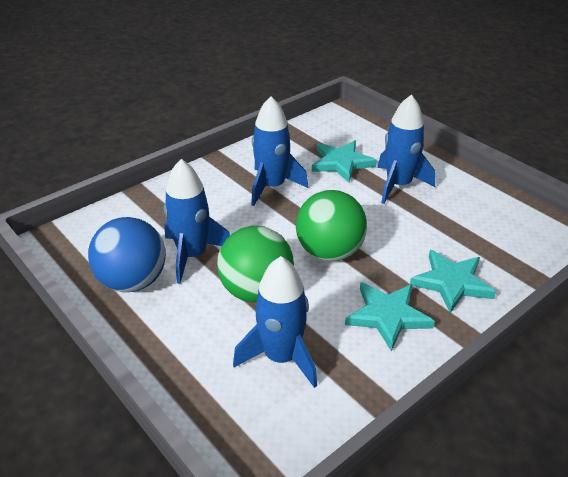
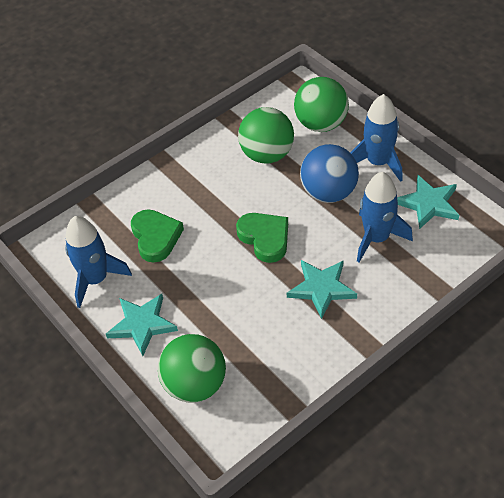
blue rocket: 4 -> 3
green ball: 2 -> 3
green heart: 0 -> 2

